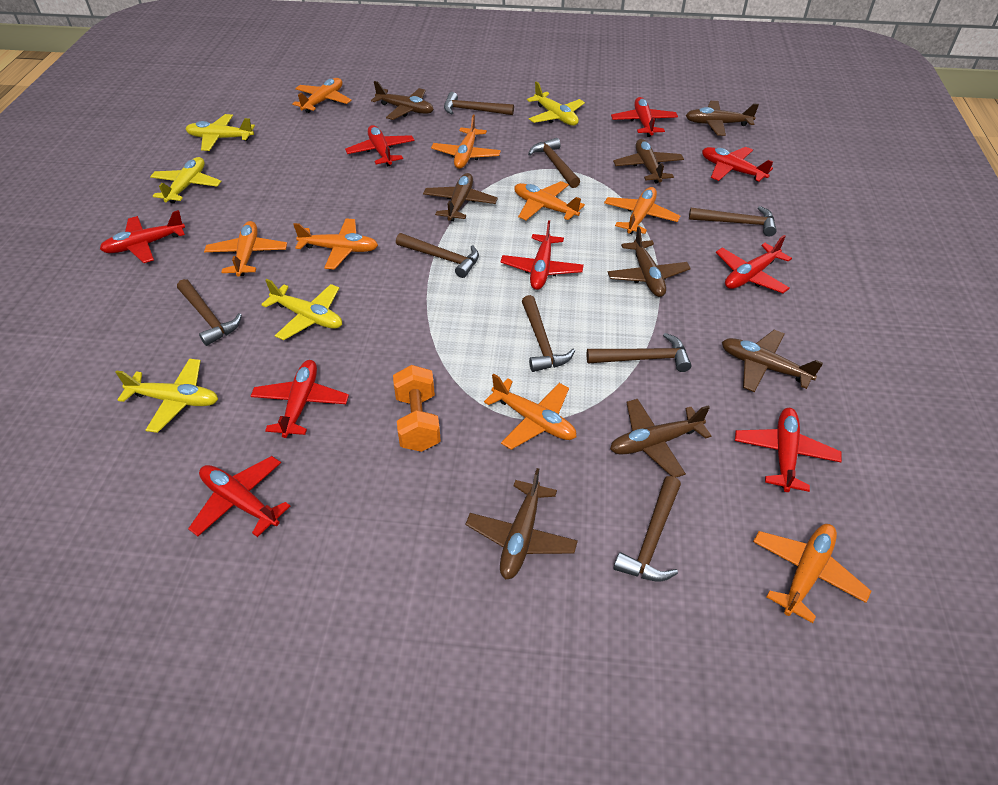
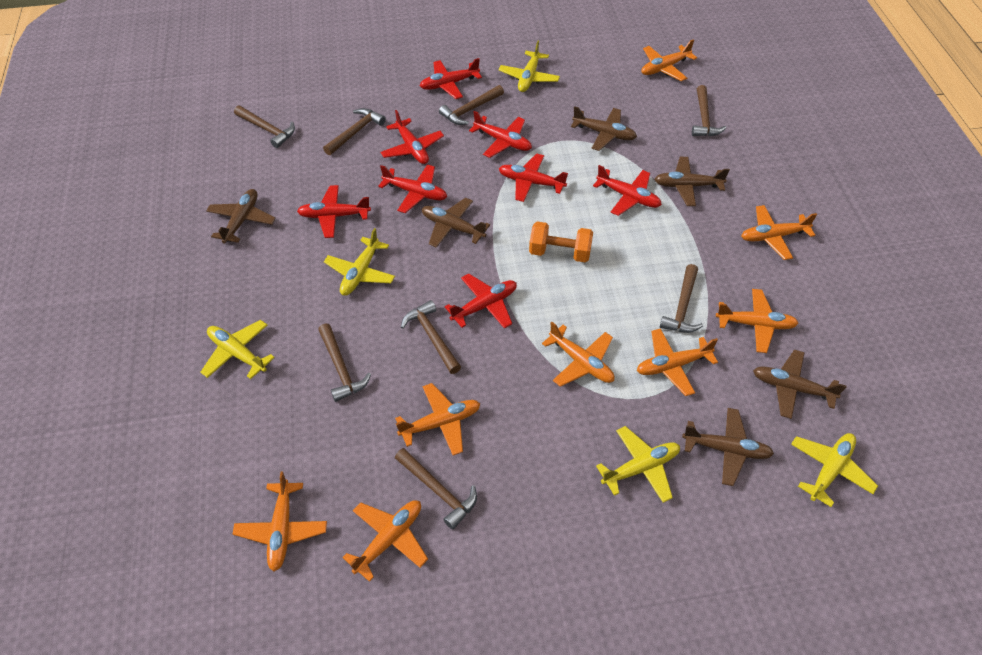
brown plane: 8 -> 6
red plane: 9 -> 8

